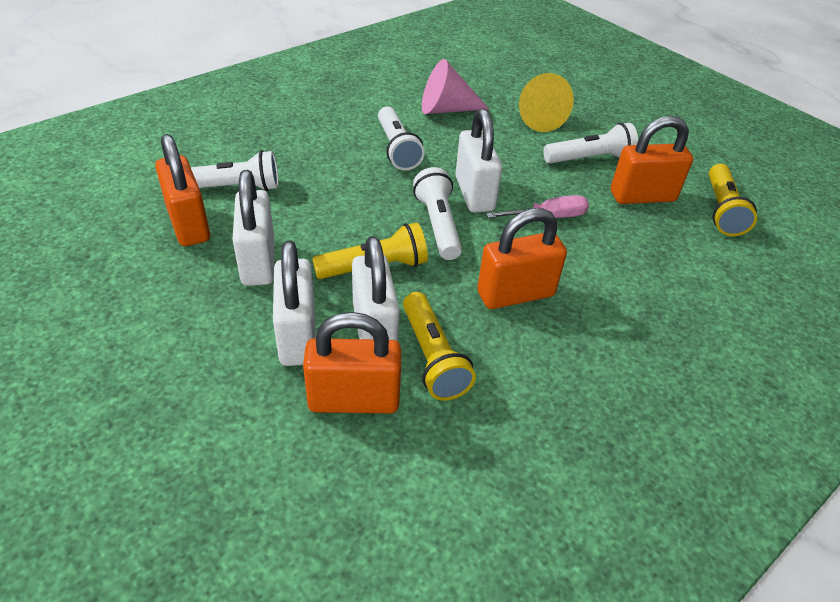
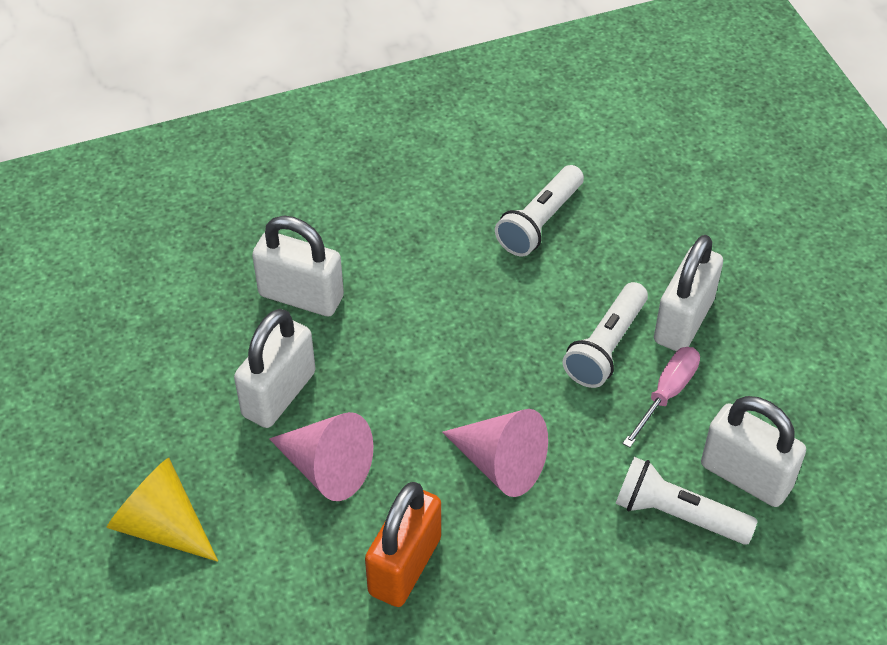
orange padlock: 4 -> 1
pink cone: 1 -> 2
white flashlight: 4 -> 3
yellow flashlight: 3 -> 0

